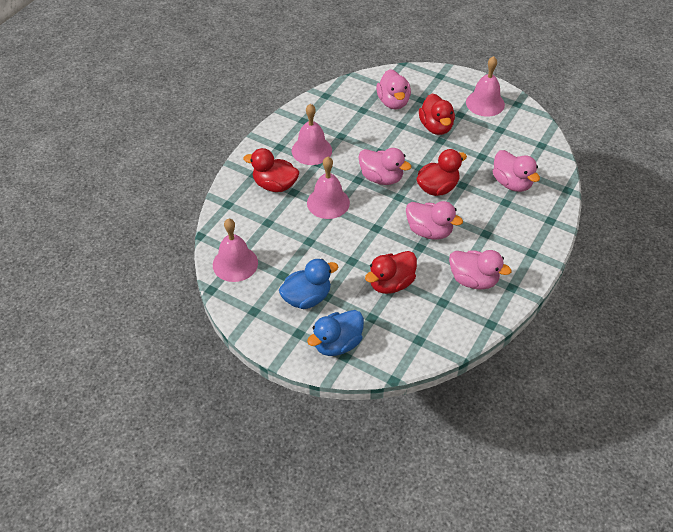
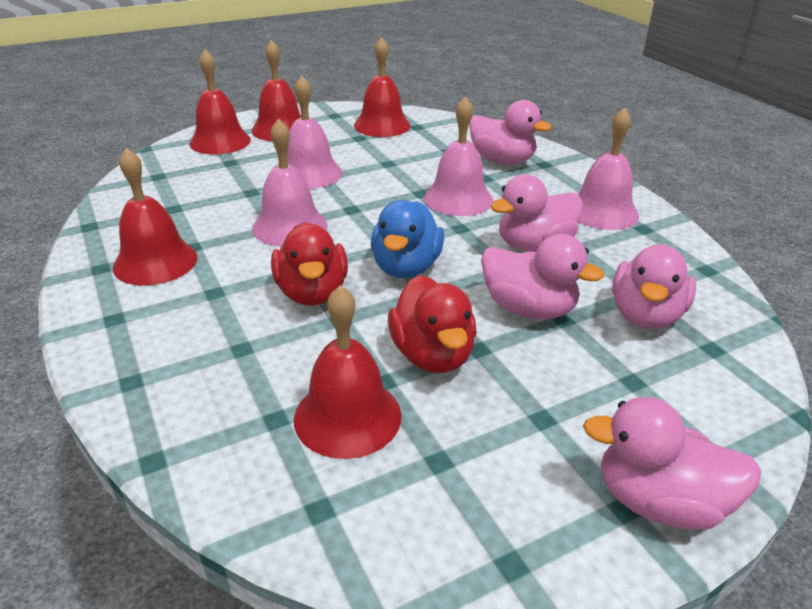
blue duck: 2 -> 1
red bell: 0 -> 5
red duck: 4 -> 2

